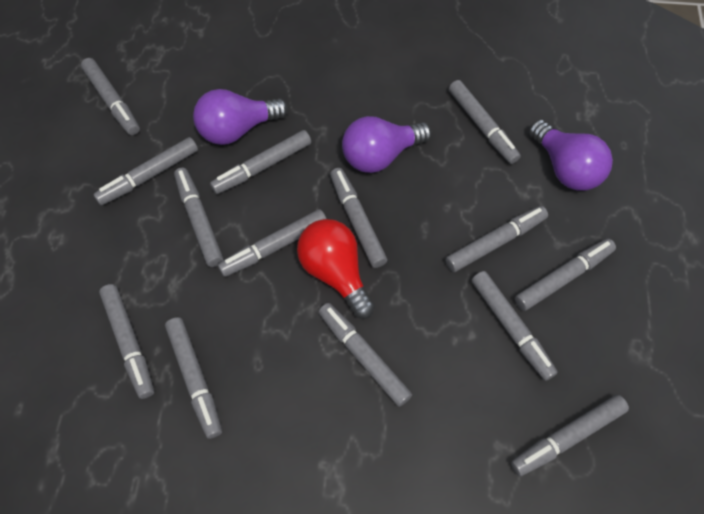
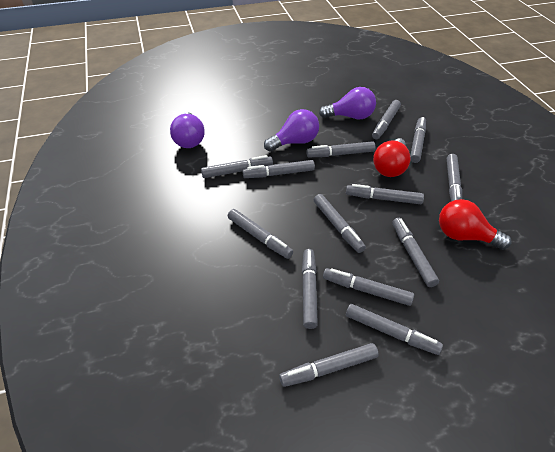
red light bulb: 1 -> 2

